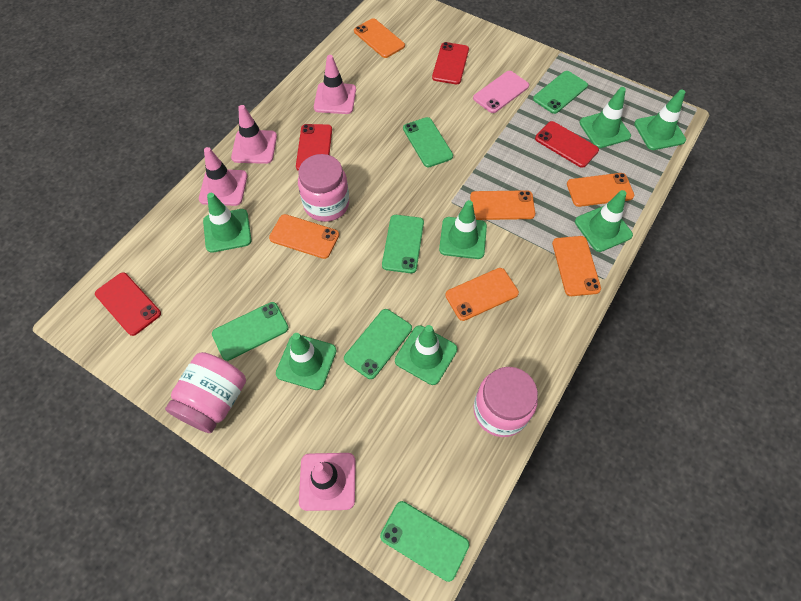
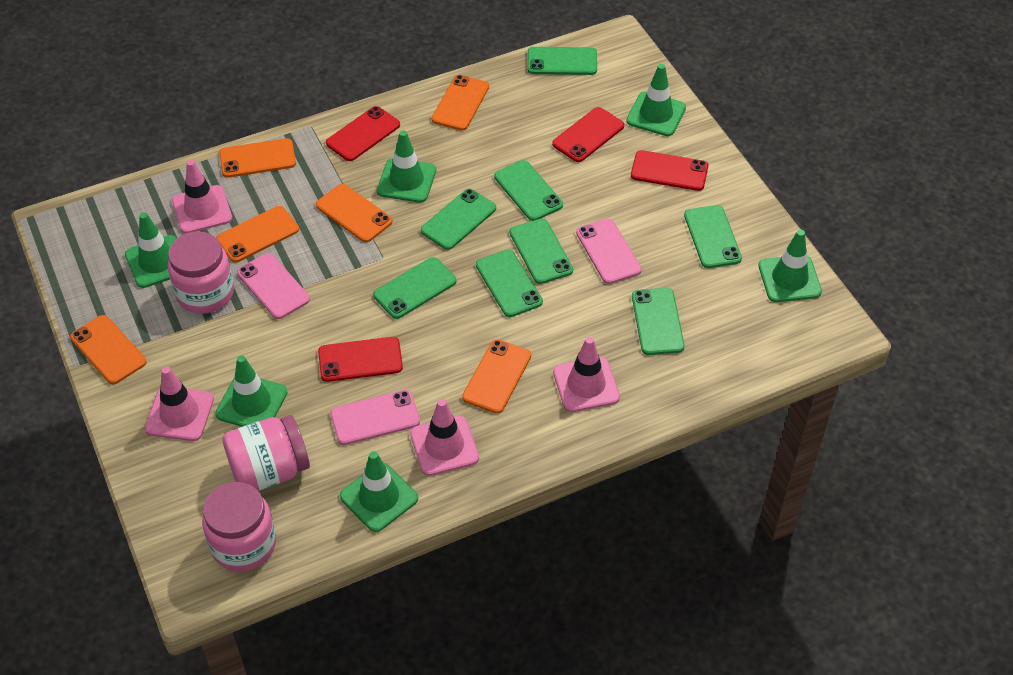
green phone: 6 -> 8
green traffic cone: 7 -> 6
pink phone: 1 -> 3

